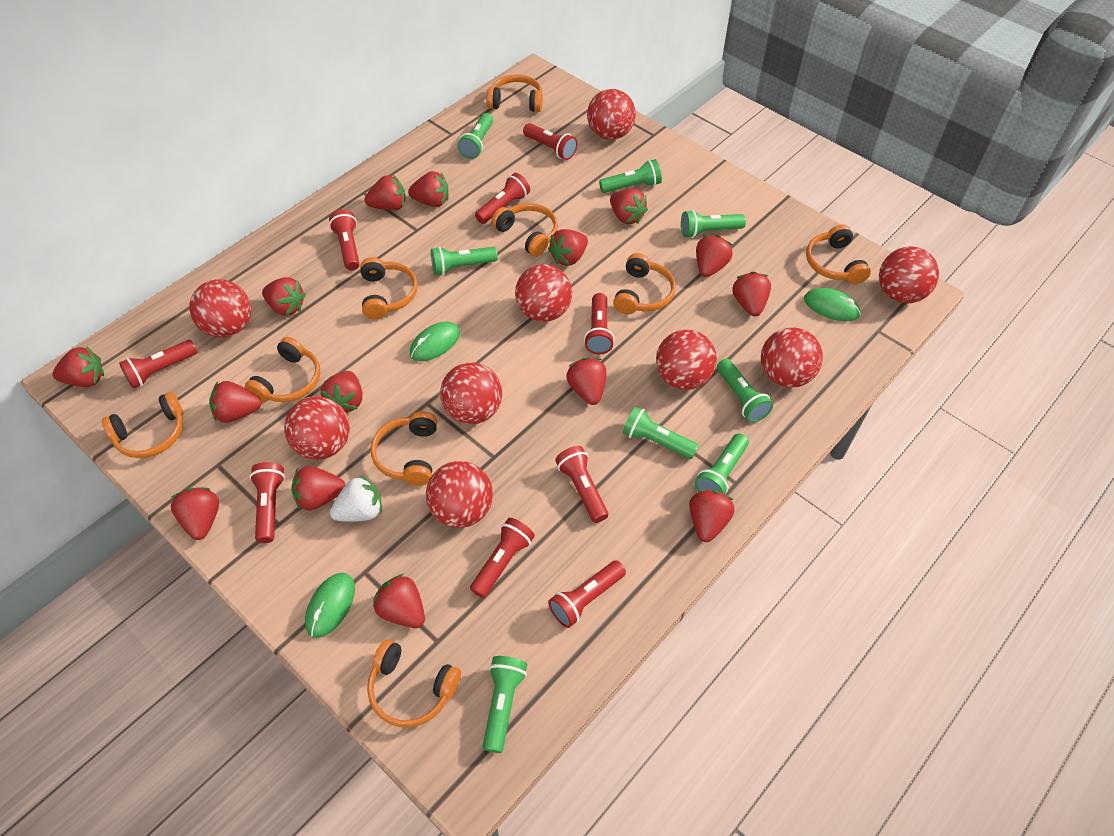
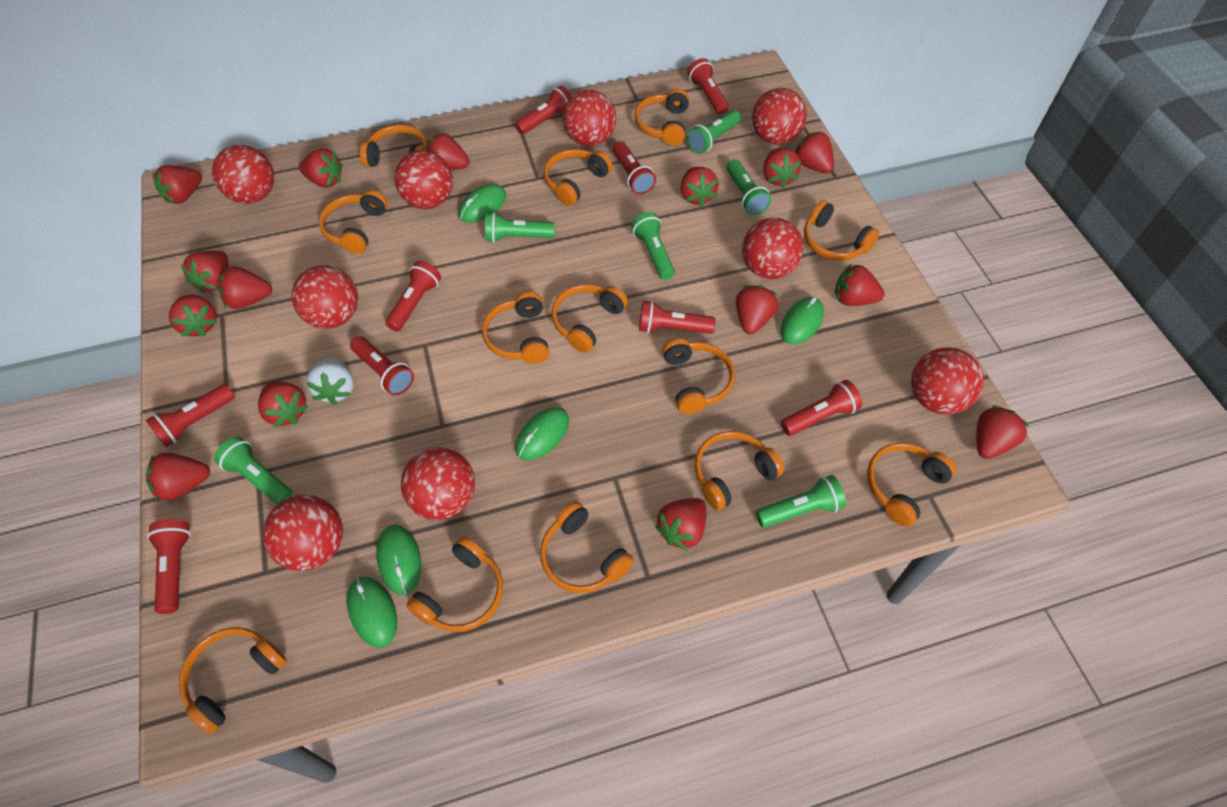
green flashlight: 8 -> 6
green mouse: 3 -> 5
orange headphones: 9 -> 13

